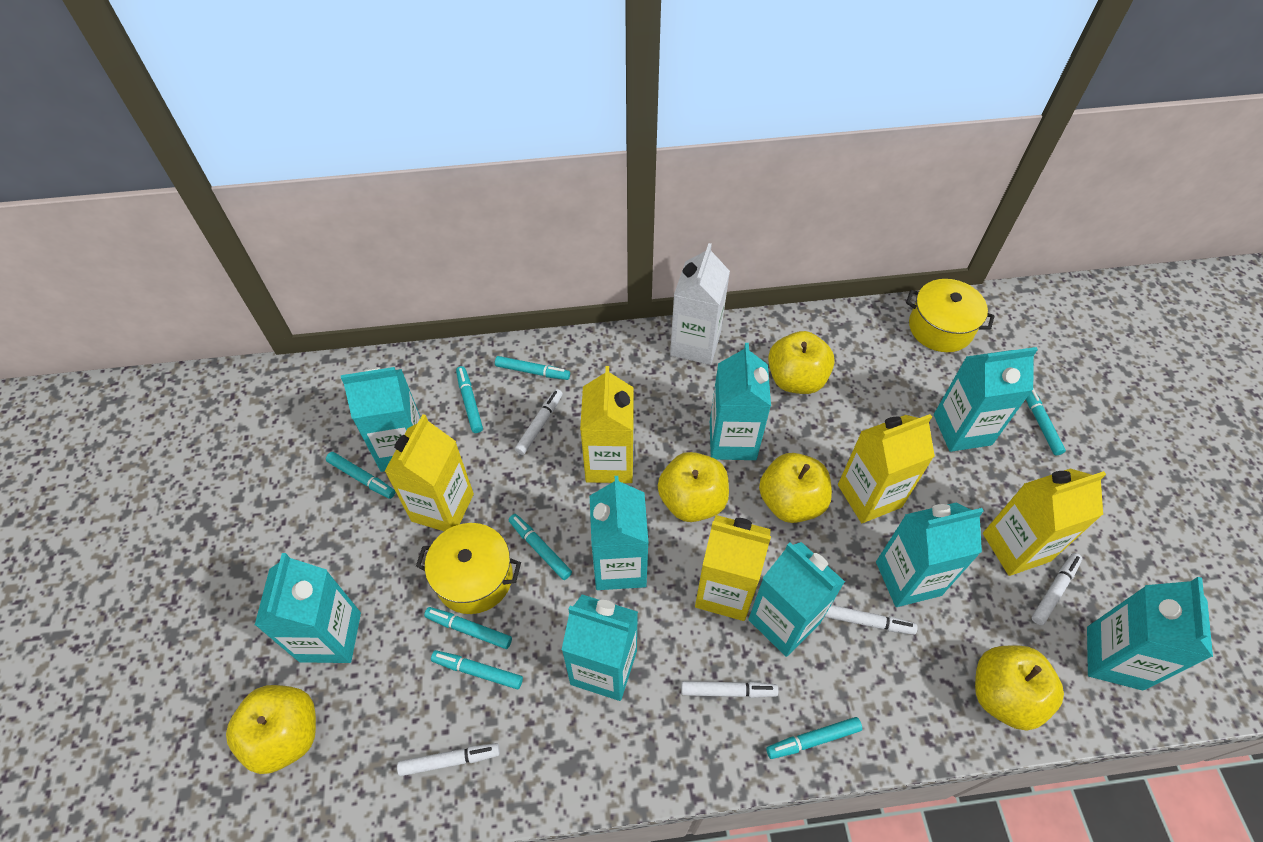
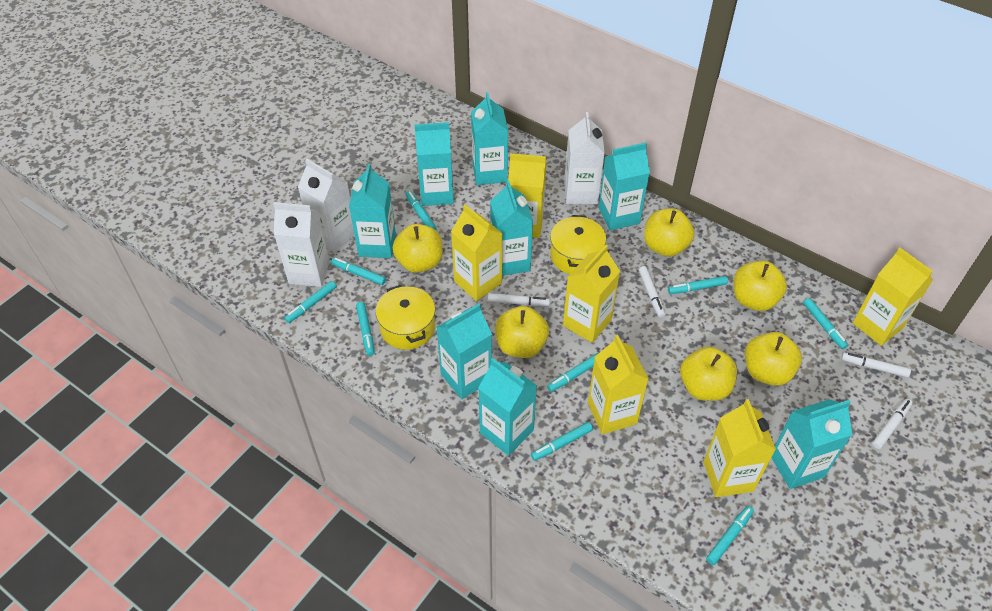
turquoise carton: 9 -> 8
turquoise marker: 8 -> 9
white carton: 1 -> 3
white marker: 5 -> 4
yellow apple: 5 -> 6
yellow carton: 5 -> 6

